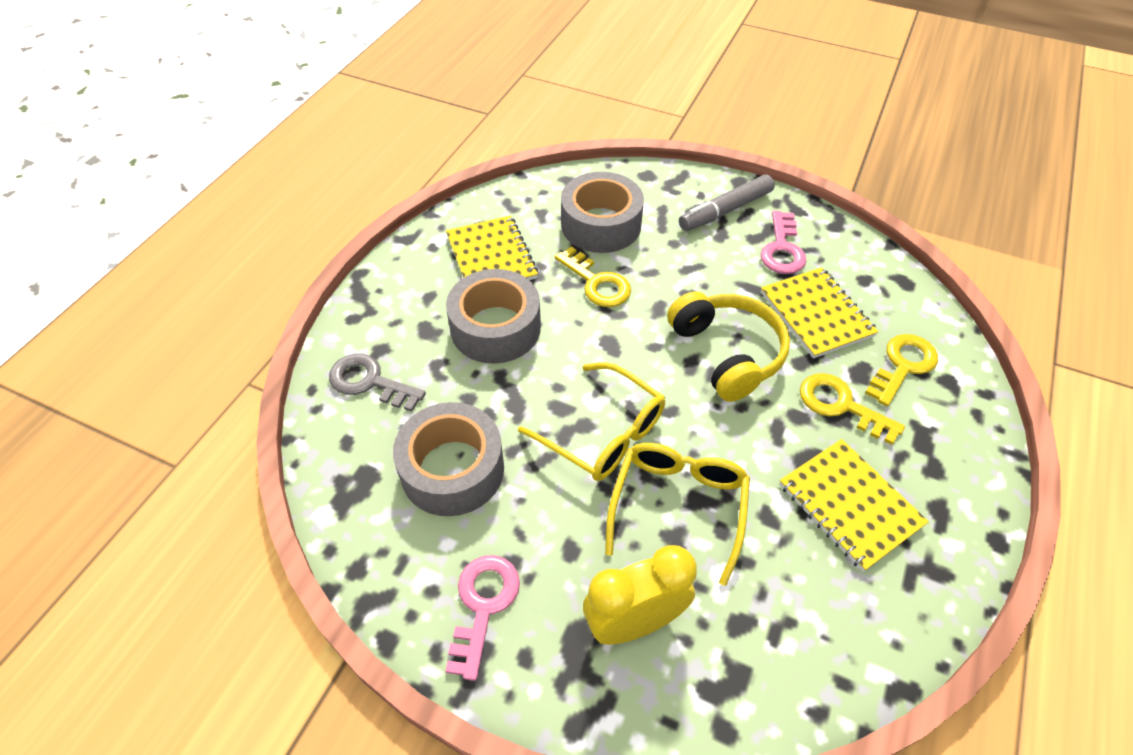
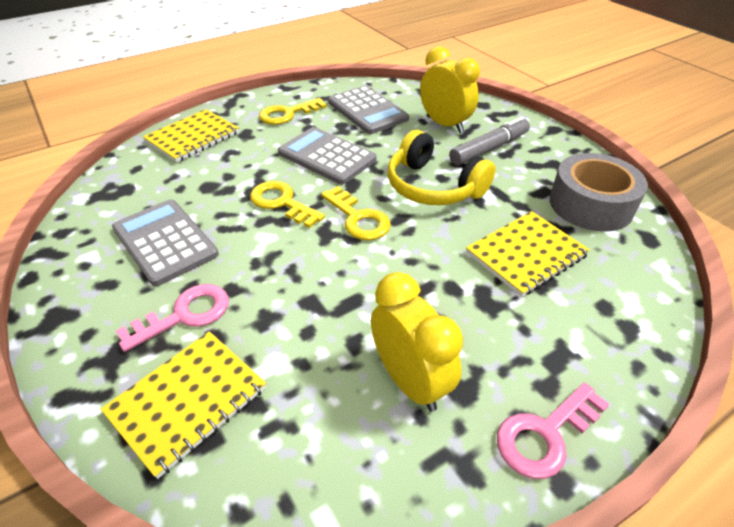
grey calculator: 0 -> 3
grey key: 1 -> 0
grey tape: 3 -> 1
yellow clock: 1 -> 2
yellow glasses: 2 -> 0

